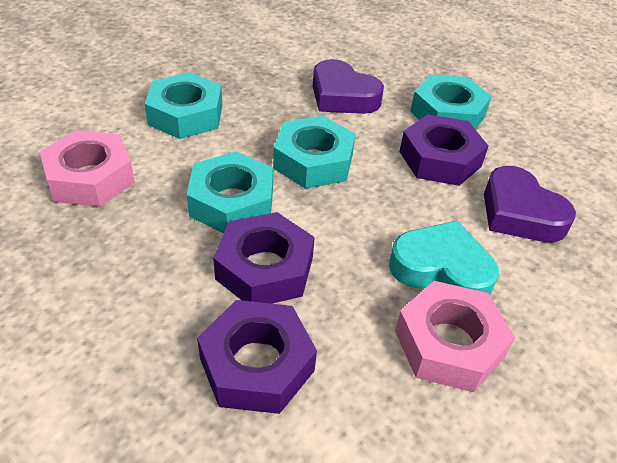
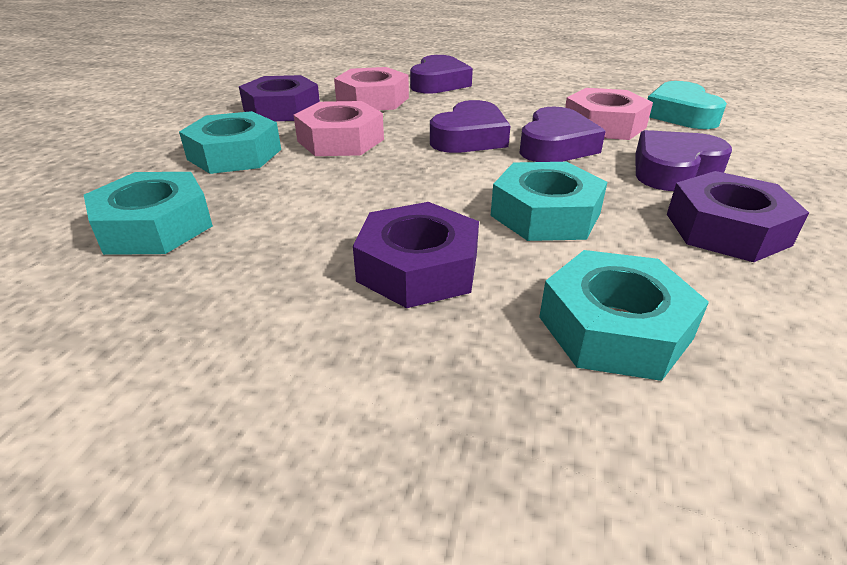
pink nut: 2 -> 3
purple heart: 2 -> 4

